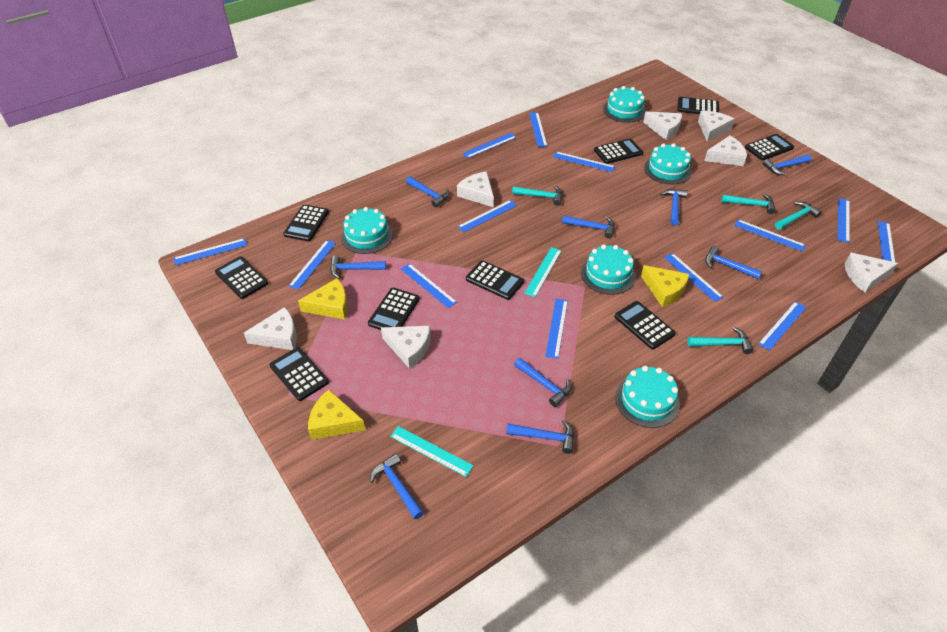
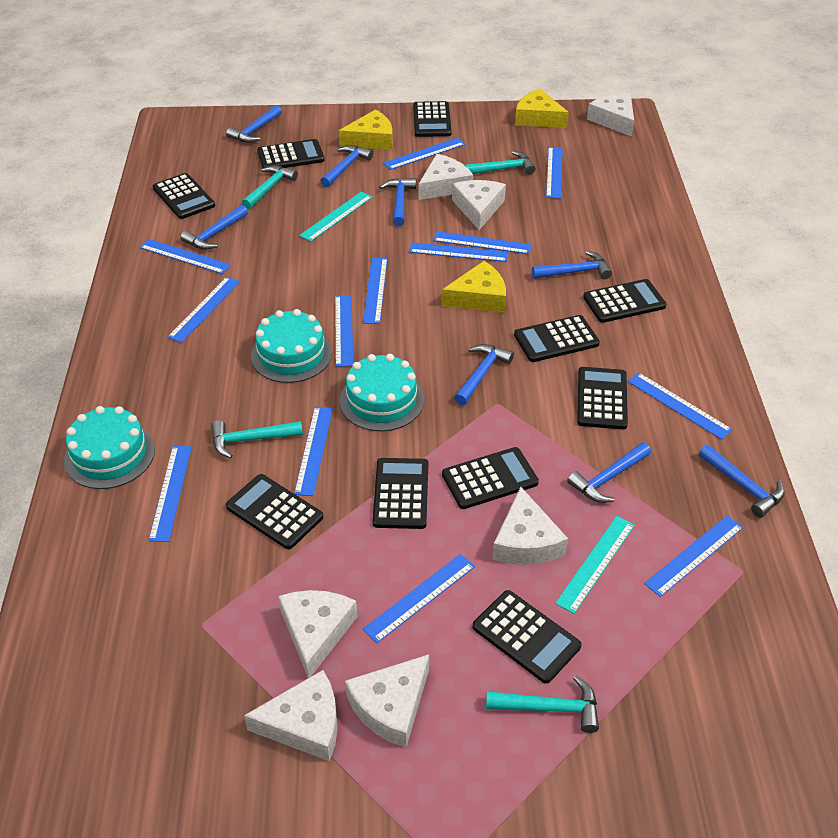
black calculator: 9 -> 10
blue hammer: 9 -> 8
turquoise cake: 5 -> 3

